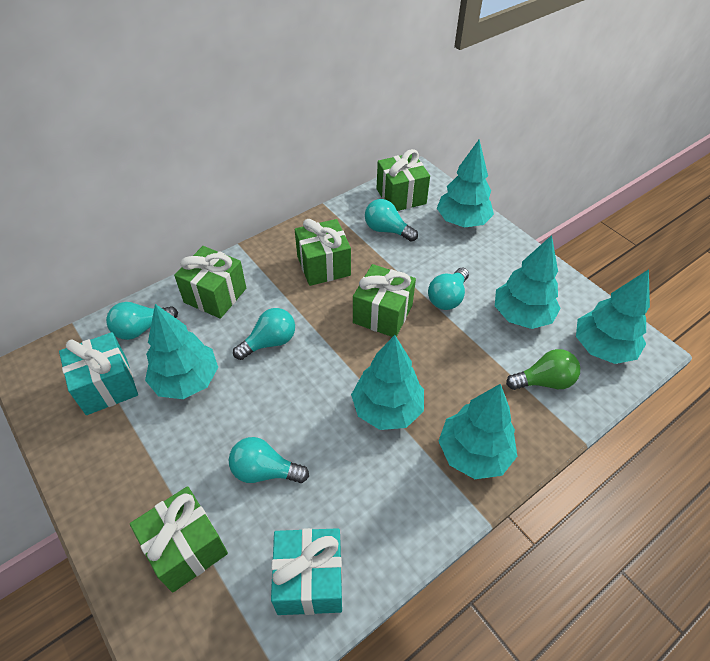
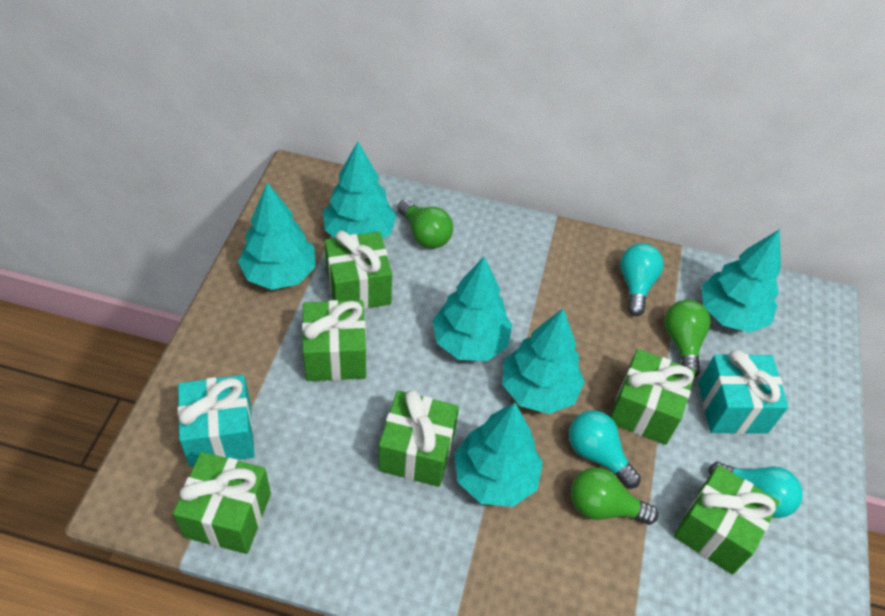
green gift: 5 -> 6
green light bulb: 1 -> 3
turquoise light bulb: 5 -> 3

